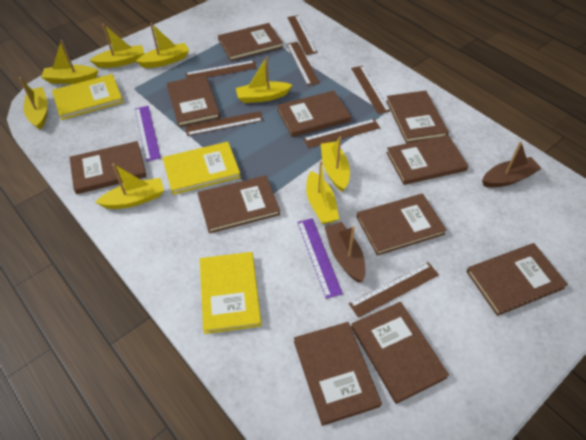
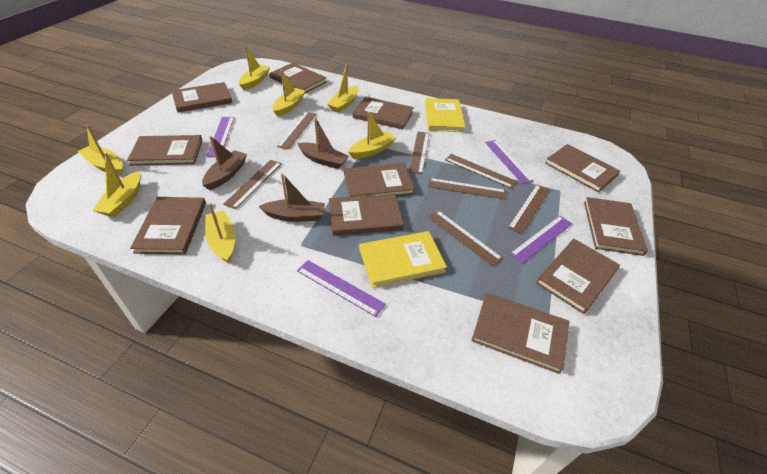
brown boat: 2 -> 3
purple ruler: 2 -> 4
yellow boat: 8 -> 7
yellow book: 3 -> 2

